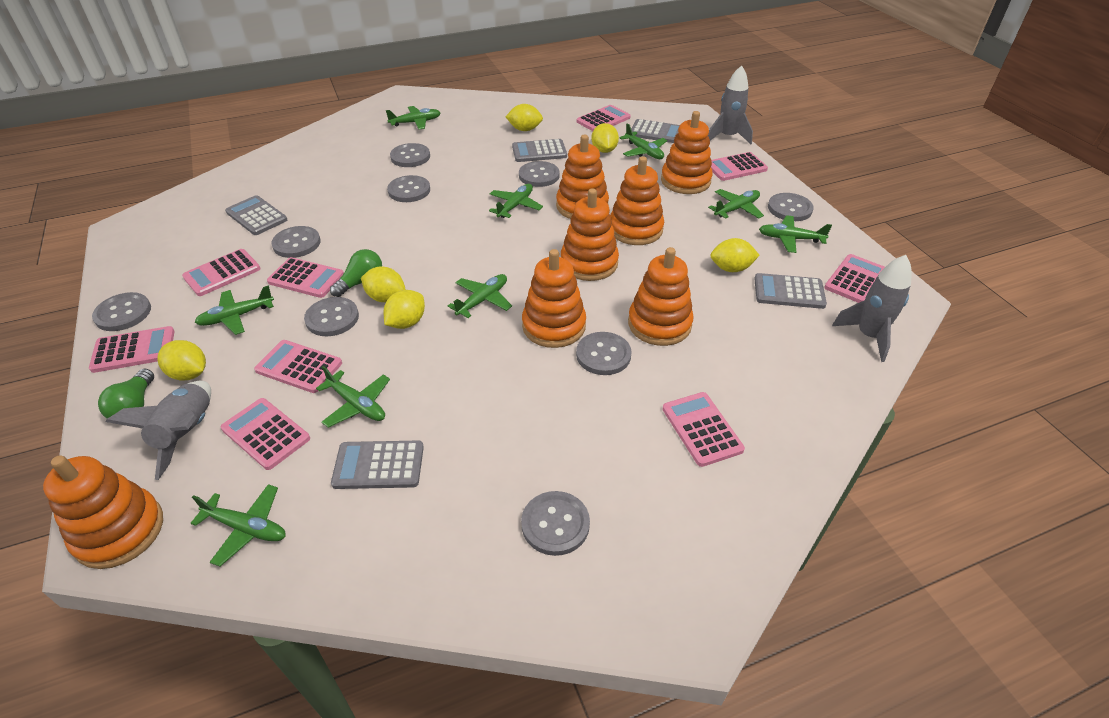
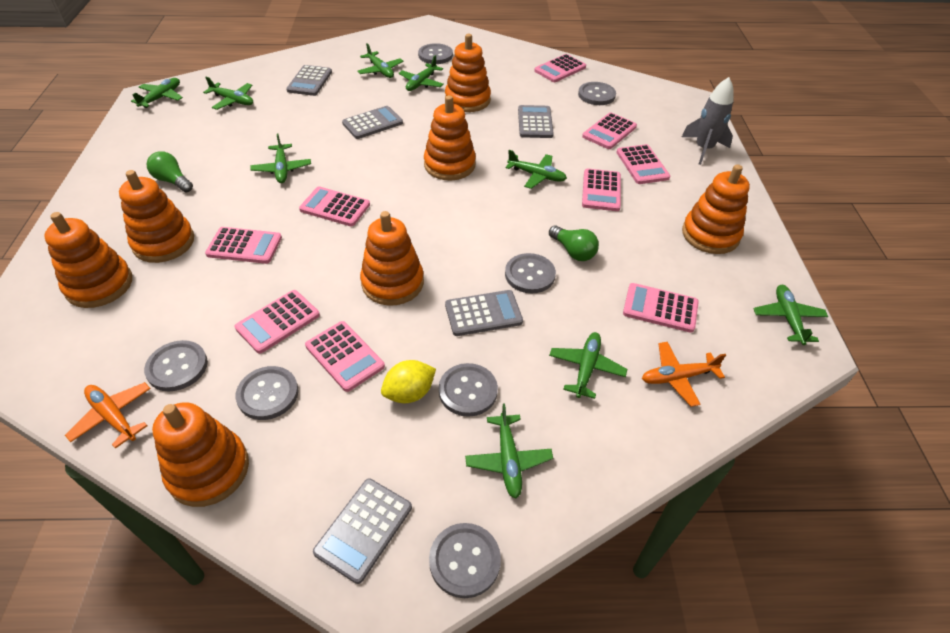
grey button: 9 -> 7
grey rocket: 3 -> 1
orange plane: 0 -> 2
yellow lemon: 6 -> 1

